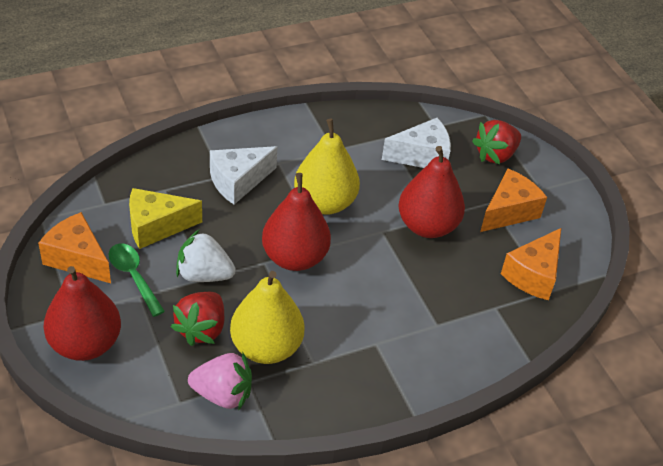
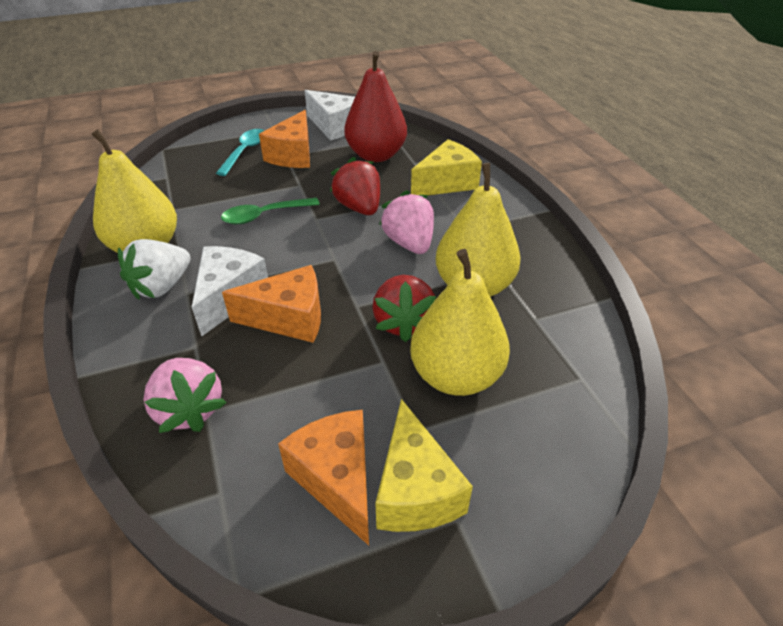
pink strawberry: 1 -> 2
red pear: 3 -> 1
turquoise spoon: 0 -> 1
yellow cheese: 1 -> 2
yellow pear: 2 -> 3

